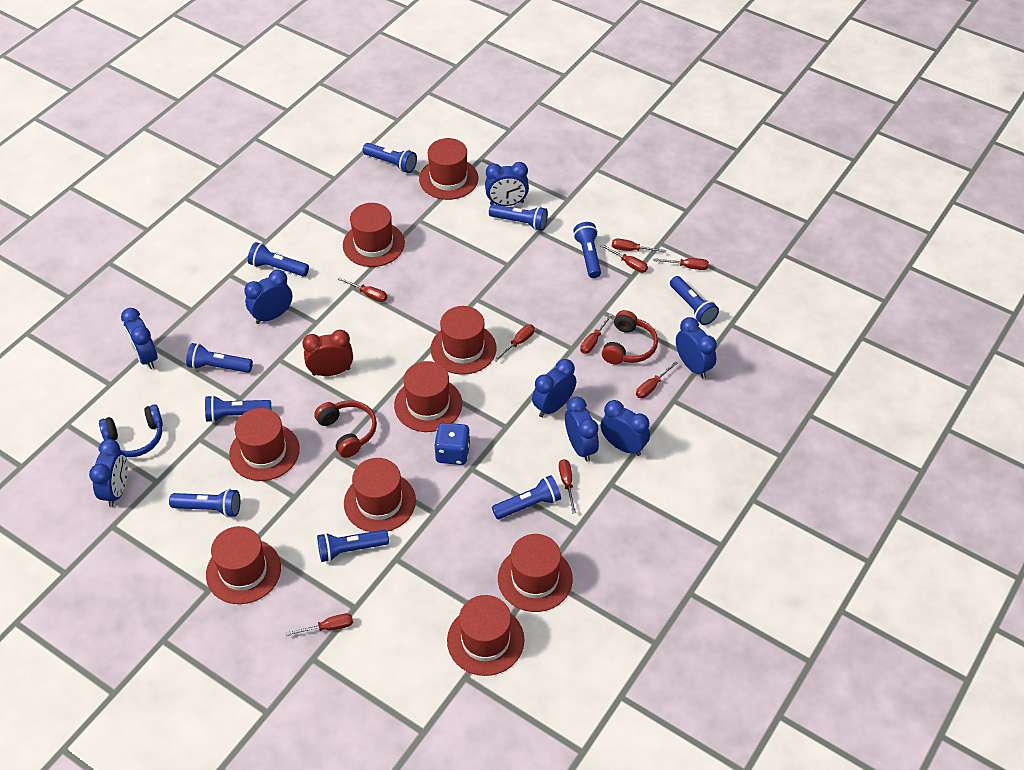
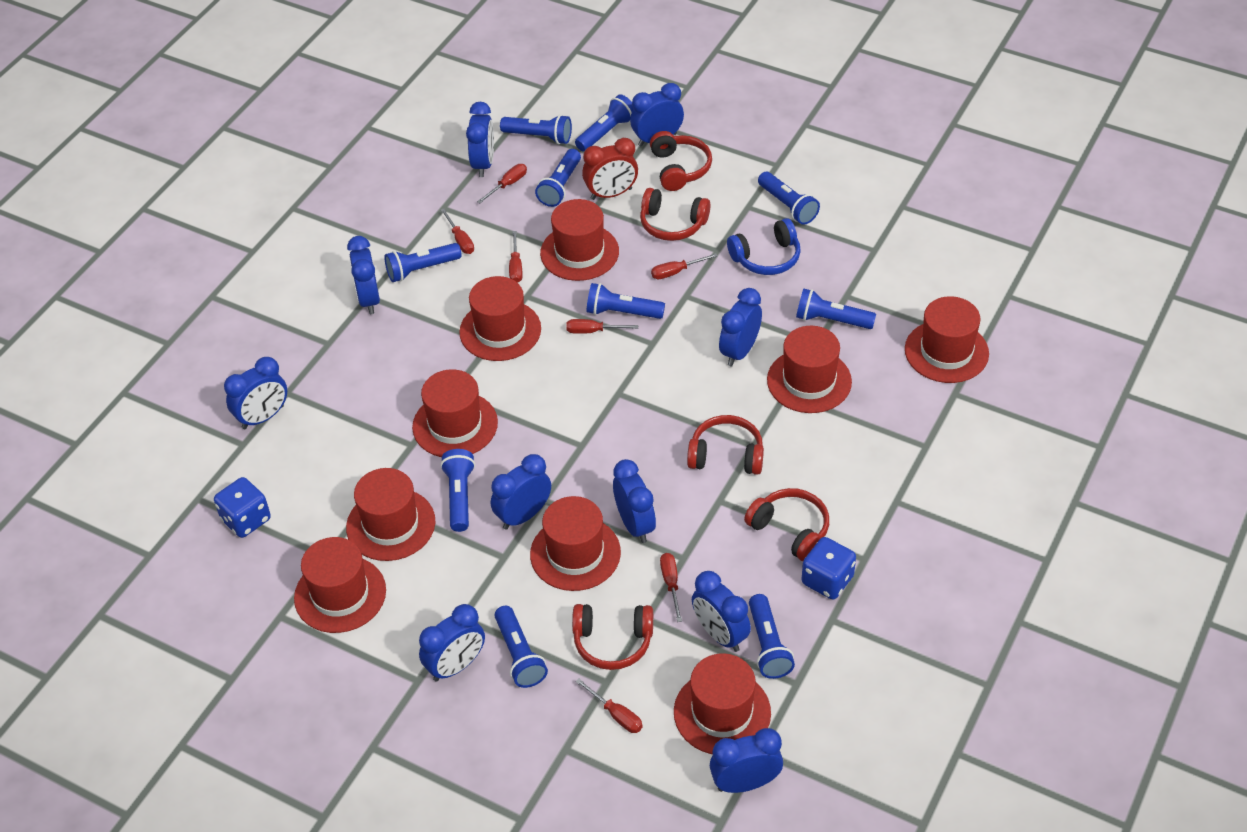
blue clock: 8 -> 10
blue dice: 1 -> 2
red headphones: 2 -> 5
red screwdriver: 9 -> 7

